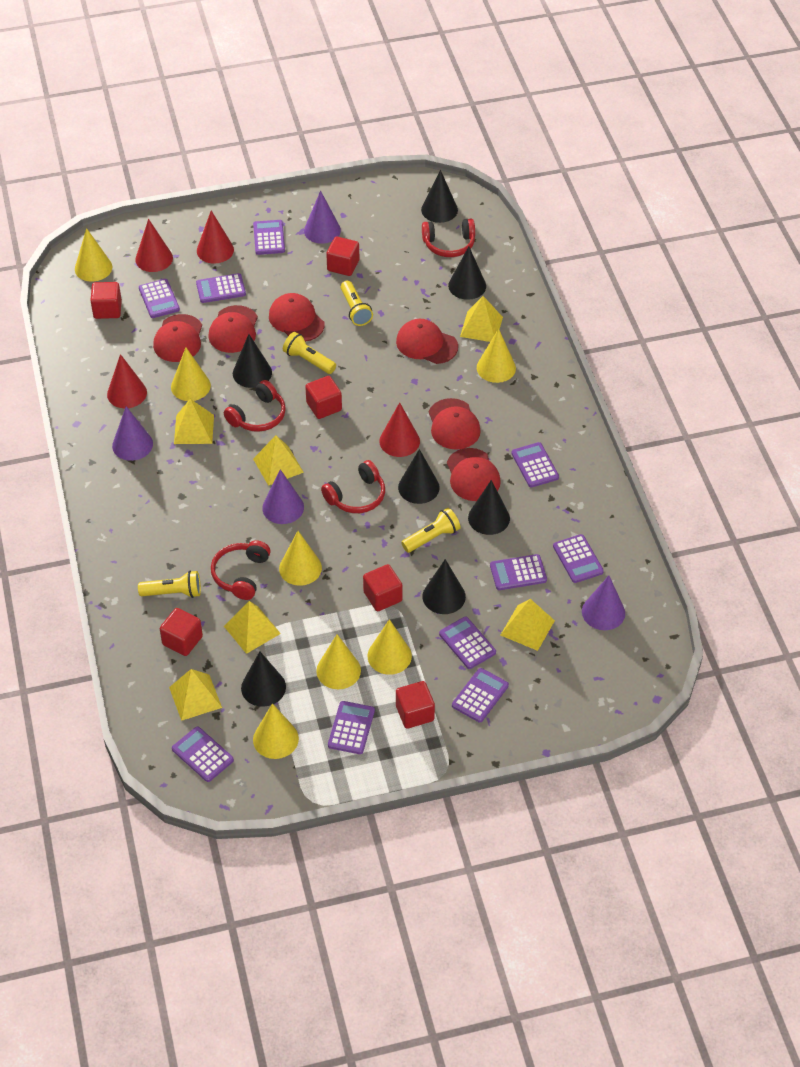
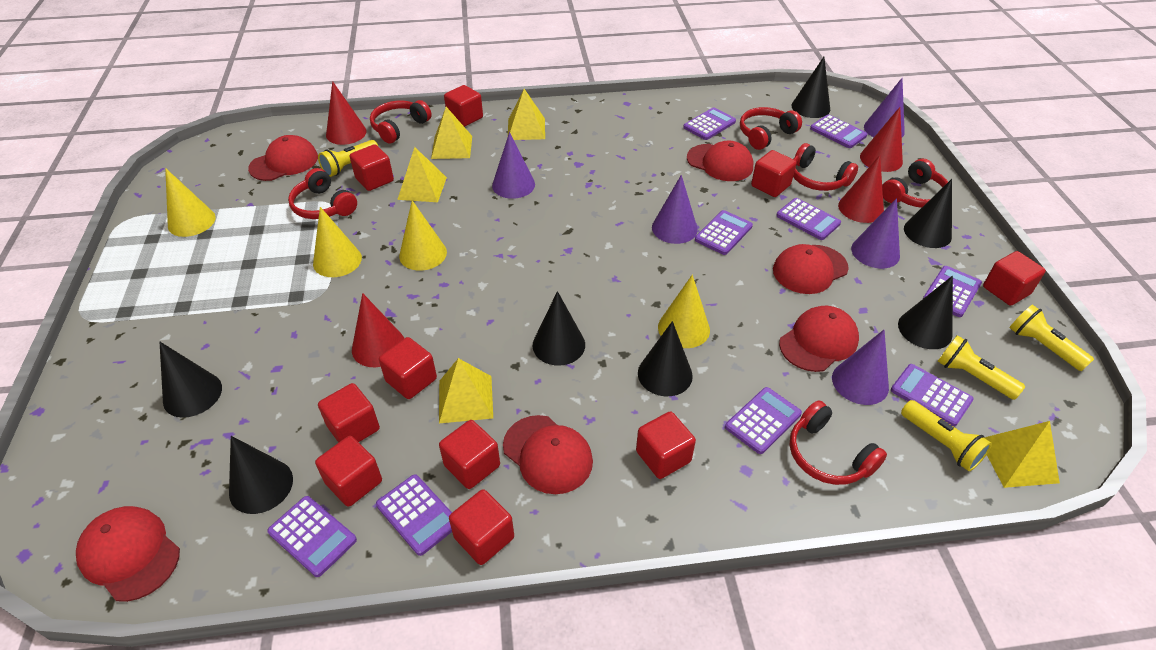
purple calculator: 10 -> 9
purple cone: 4 -> 5
red cube: 6 -> 10
red headphones: 4 -> 6
yellow cone: 7 -> 4
yellow pyramid: 6 -> 5

